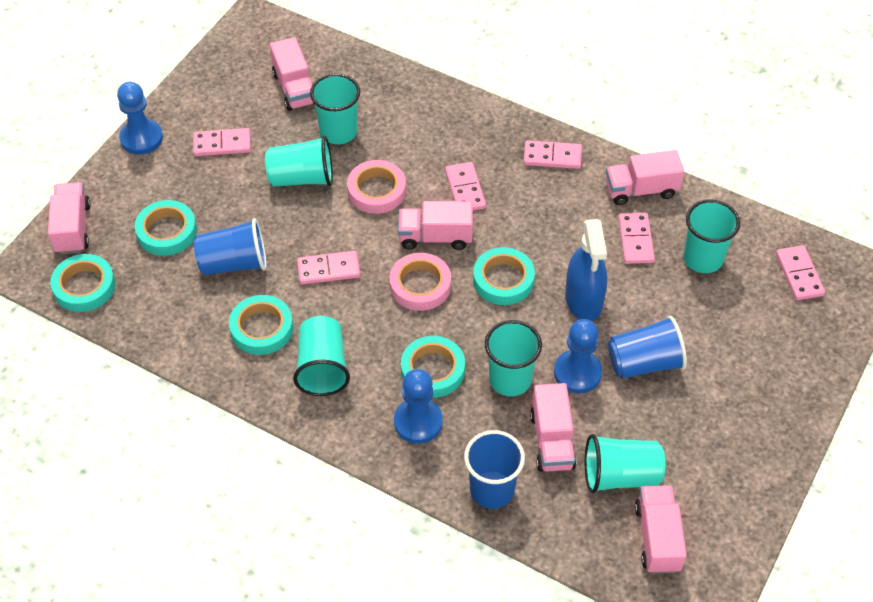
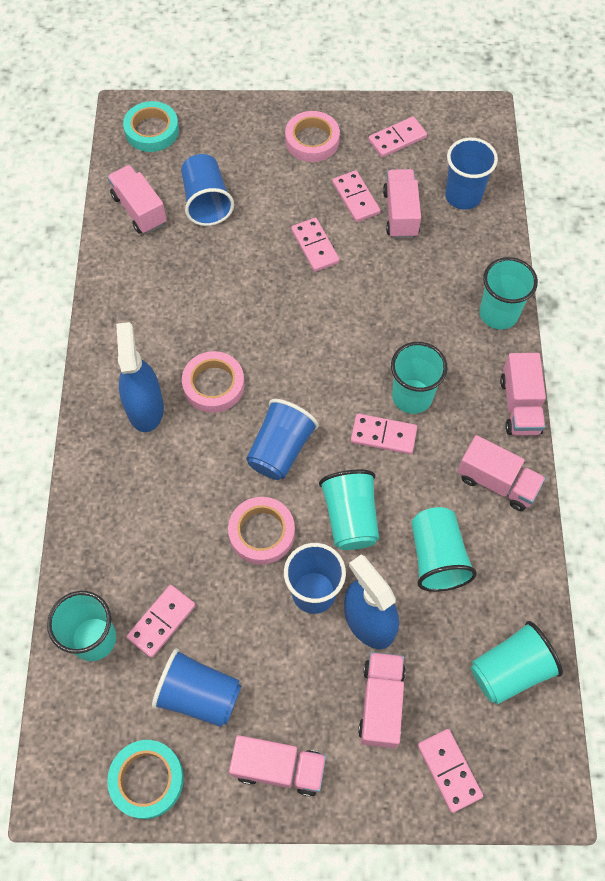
blue cup: 3 -> 5
blue pawn: 3 -> 0
blue spray bottle: 1 -> 2
pink tape: 2 -> 3
turquoise tape: 5 -> 2

